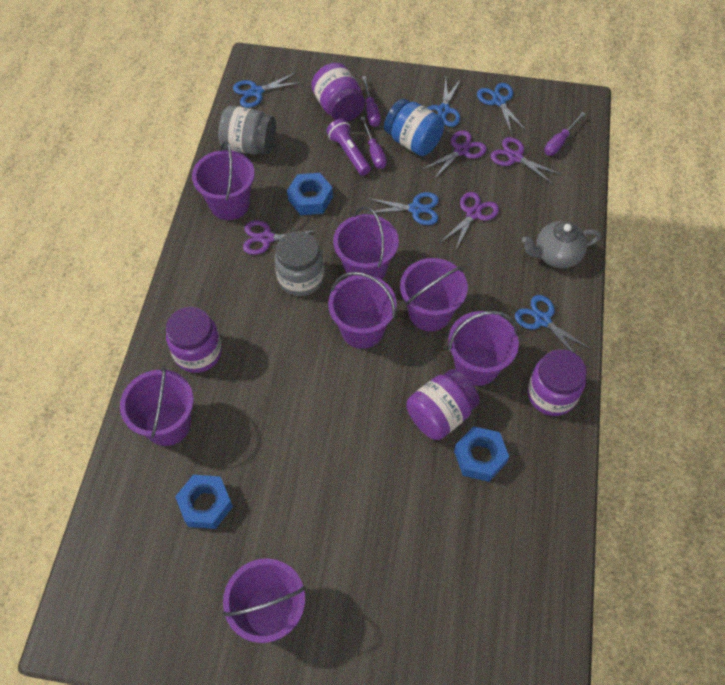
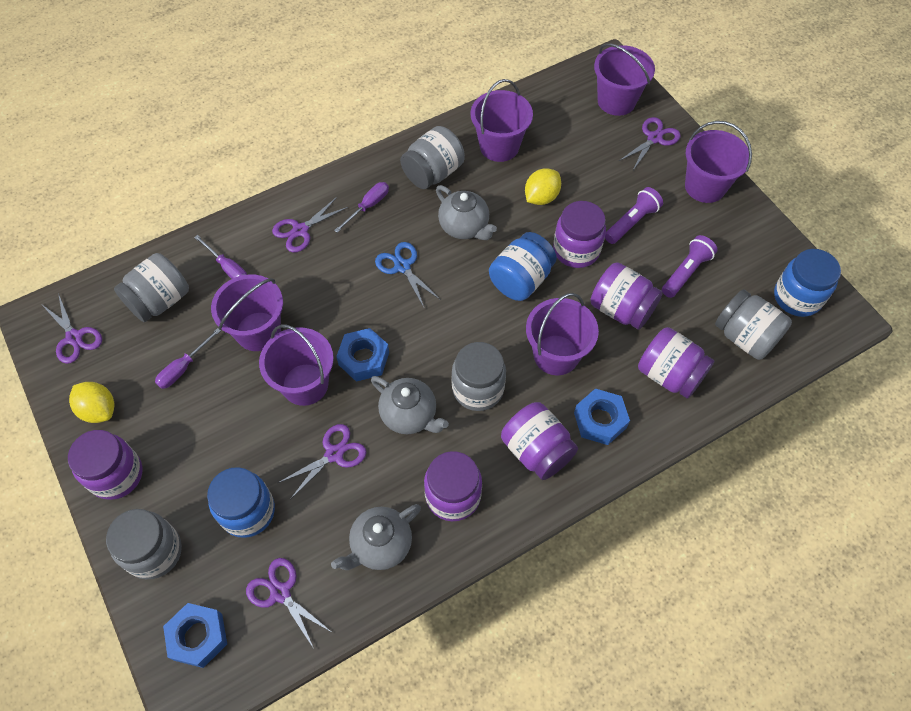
blue jar: 1 -> 3
blue scissors: 5 -> 1
grey jar: 2 -> 5
grey teapot: 1 -> 3
purple bucket: 7 -> 6
purple flashlight: 1 -> 2
purple jar: 4 -> 6
purple scissors: 4 -> 5
yellow lemon: 0 -> 2

